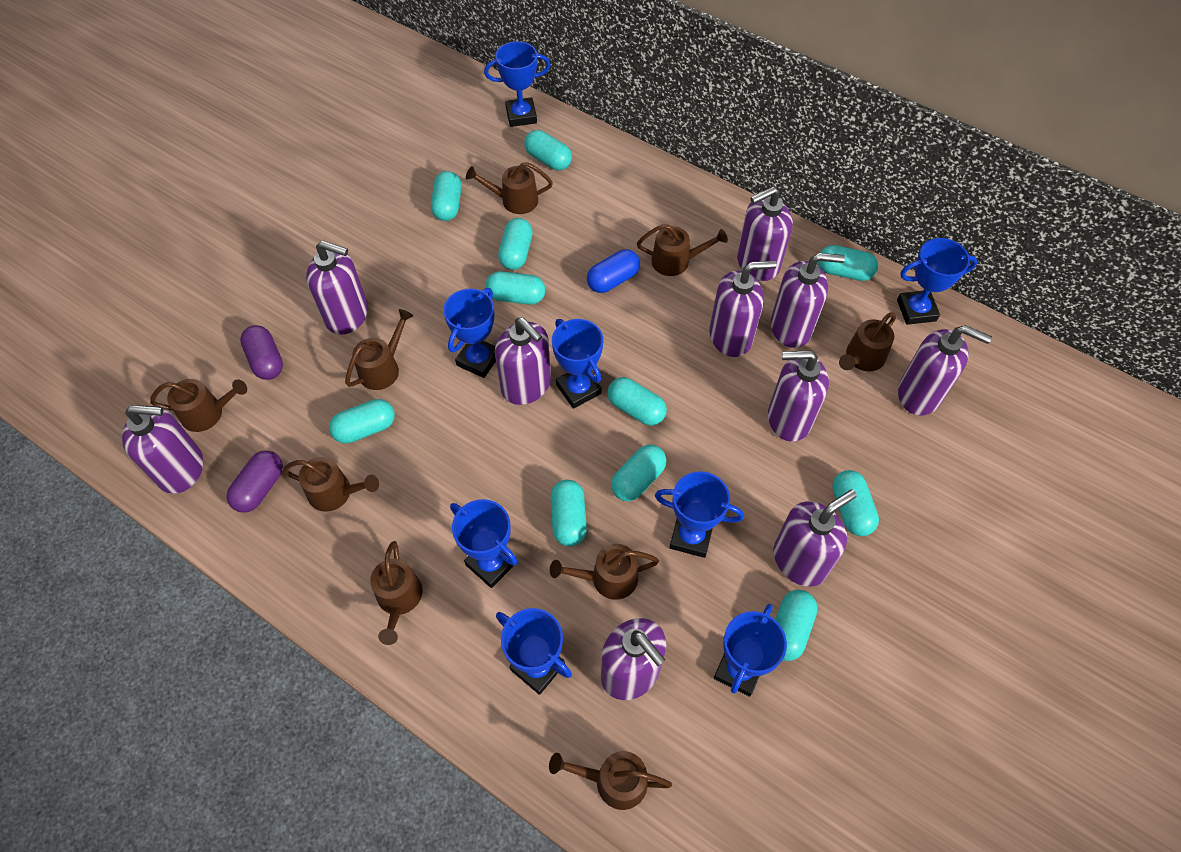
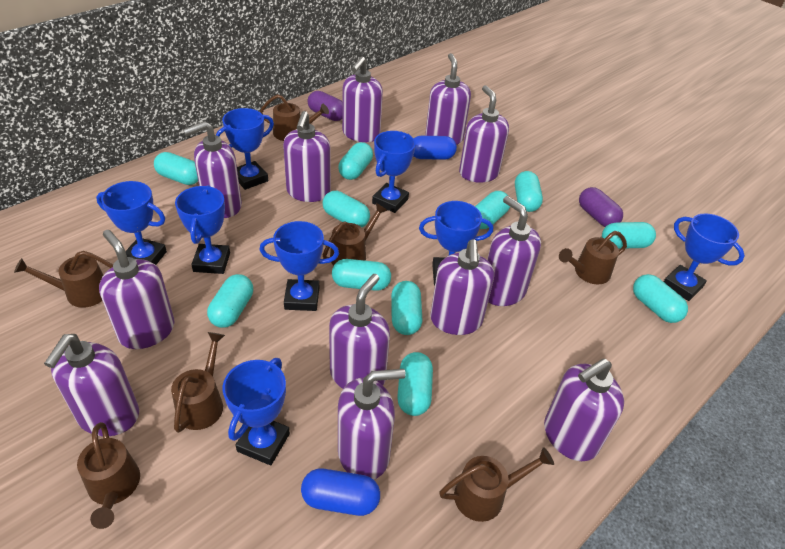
blue capsule: 1 -> 2
brown watering can: 9 -> 7
purple soap dispenser: 10 -> 12

